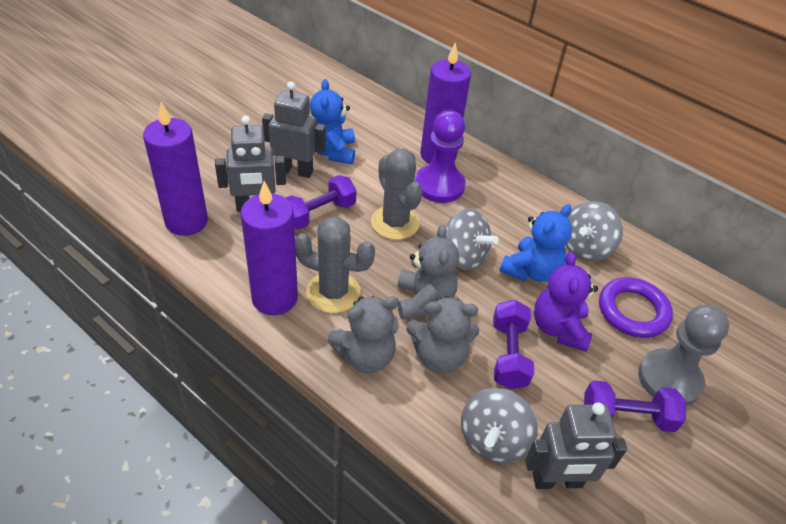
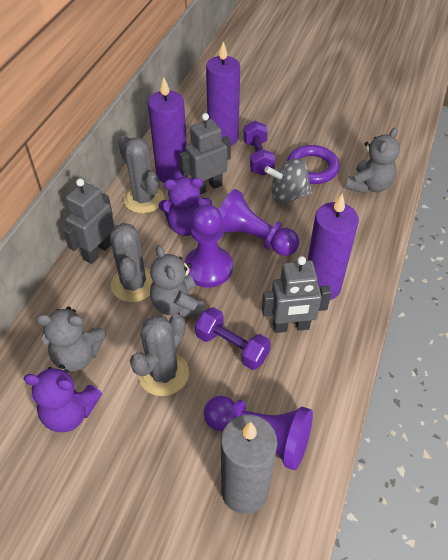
blue teddy bear: 2 -> 0
grey cactus: 2 -> 3
grey candle: 0 -> 1
grey pawn: 1 -> 0
grey spinning top: 3 -> 1
purple dumbbell: 3 -> 2
purple pawn: 1 -> 3
purple teddy bear: 1 -> 2

